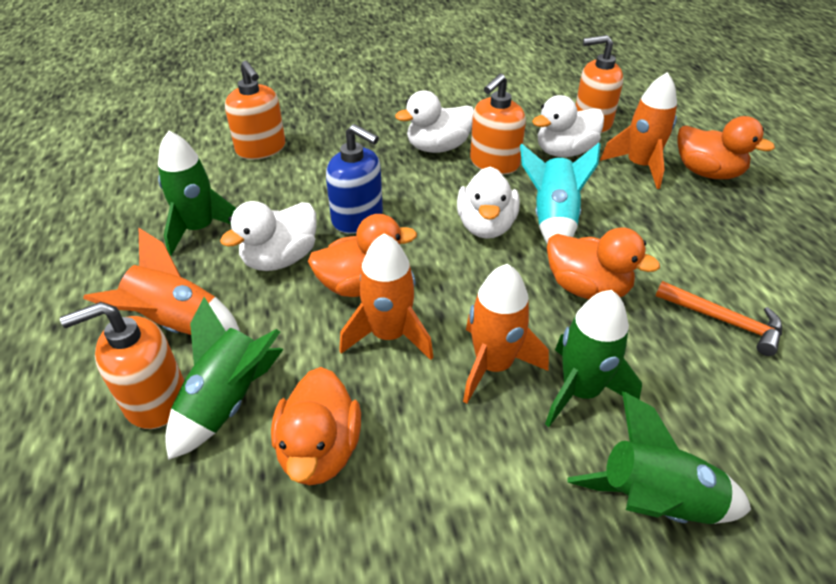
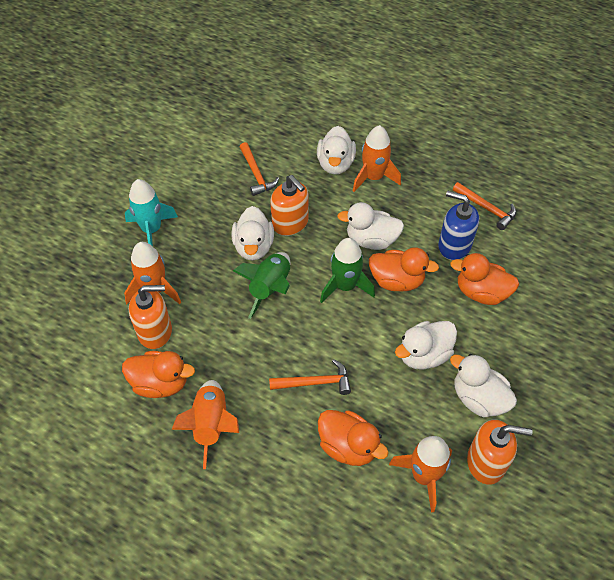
green rocket: 4 -> 2
orange hammer: 1 -> 3
orange soap dispenser: 4 -> 3
white duck: 4 -> 5

